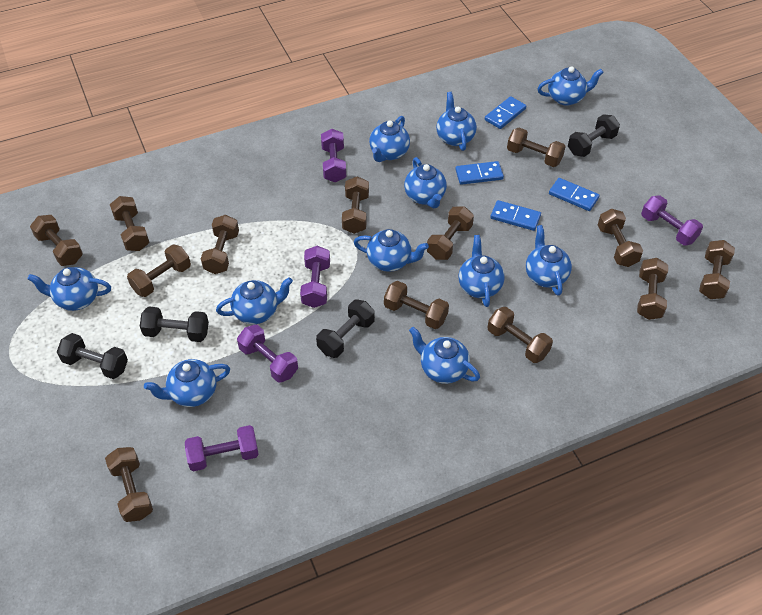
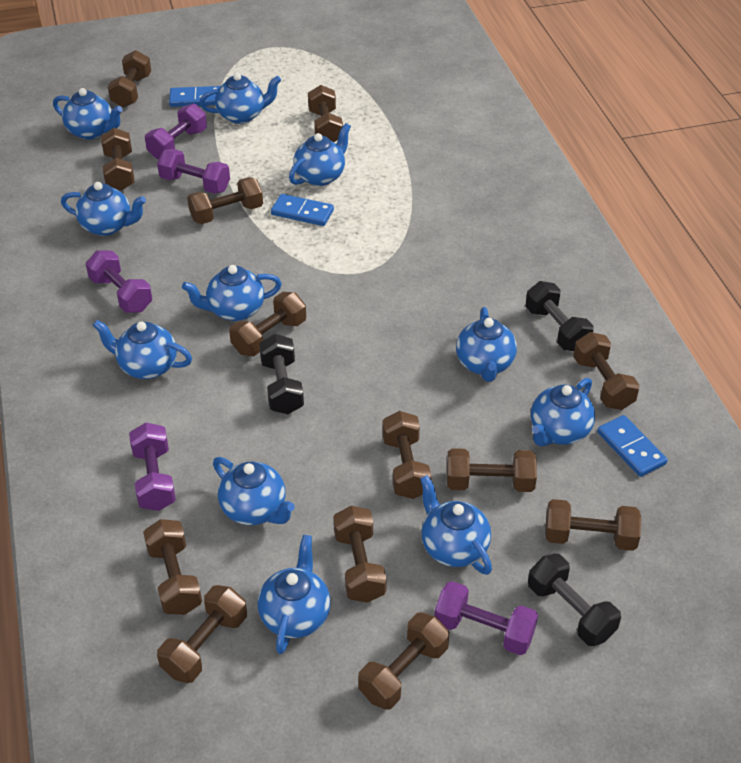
black dumbbell: 4 -> 3
blue domino: 4 -> 3

